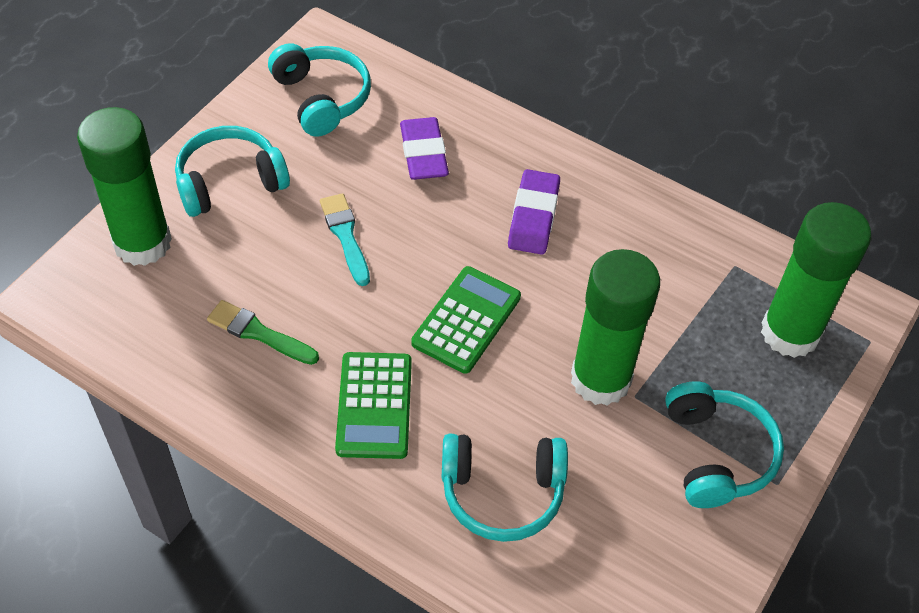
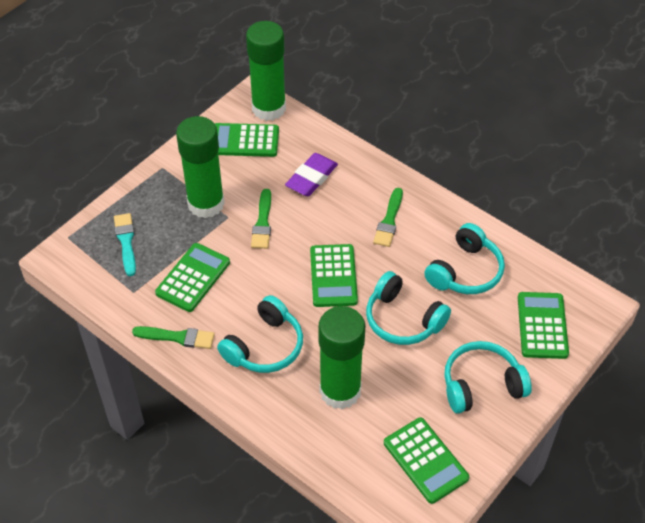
green brush: 1 -> 3
green calculator: 2 -> 5
purple eraser: 2 -> 1

